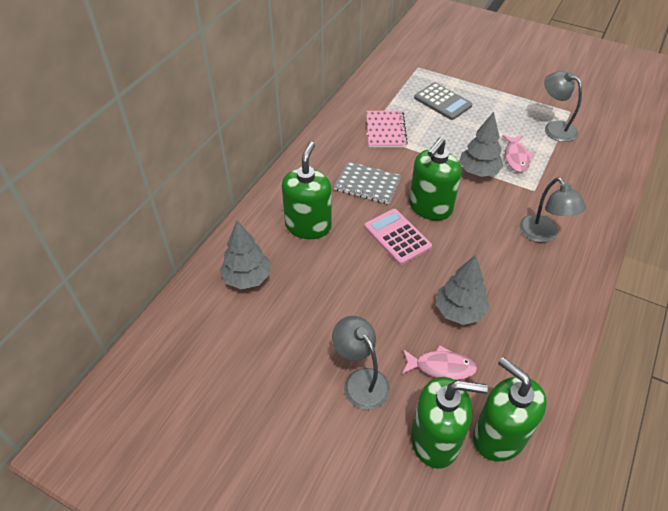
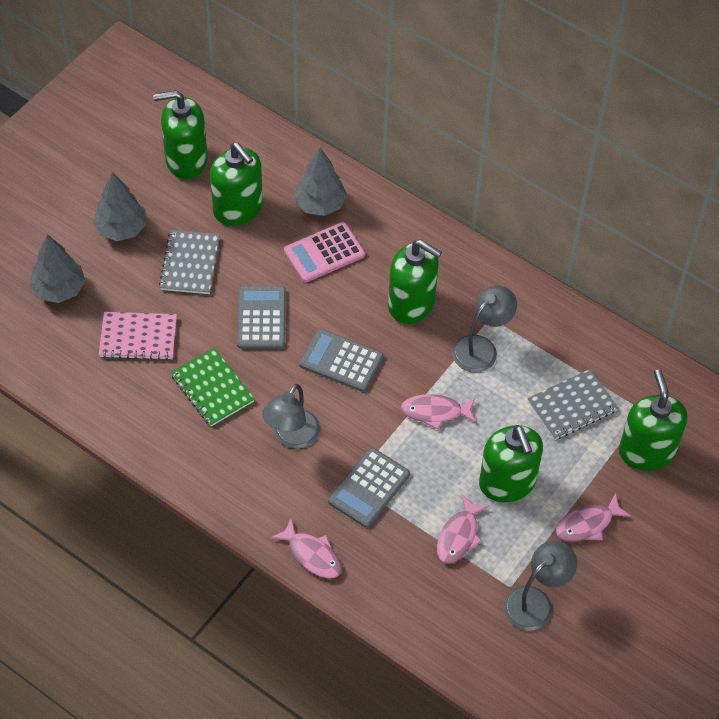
green notebook: 0 -> 1
green soap dispenser: 4 -> 5
grey calculator: 1 -> 3
grey notebook: 1 -> 2
pink fish: 2 -> 4

